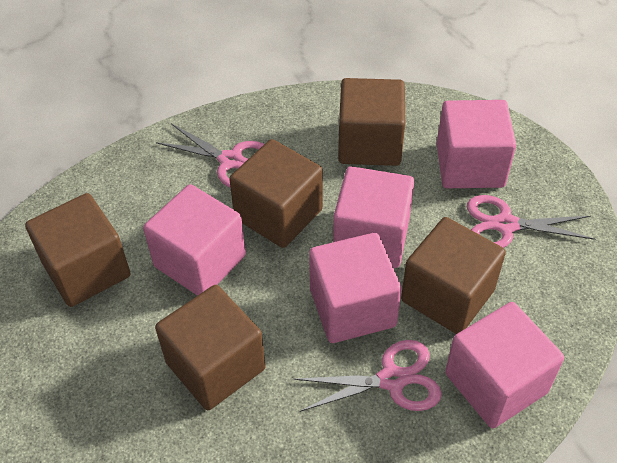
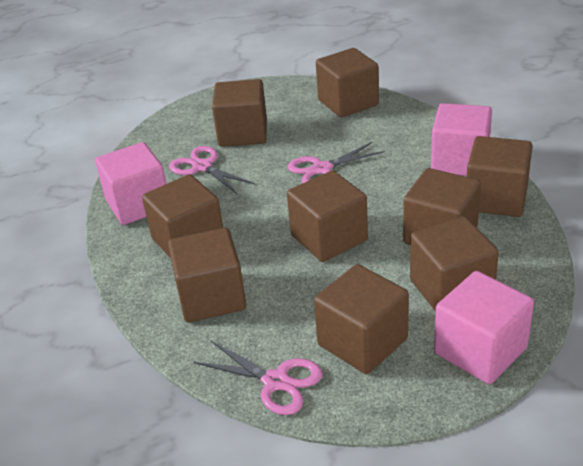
brown cube: 5 -> 9
pink cube: 5 -> 3

